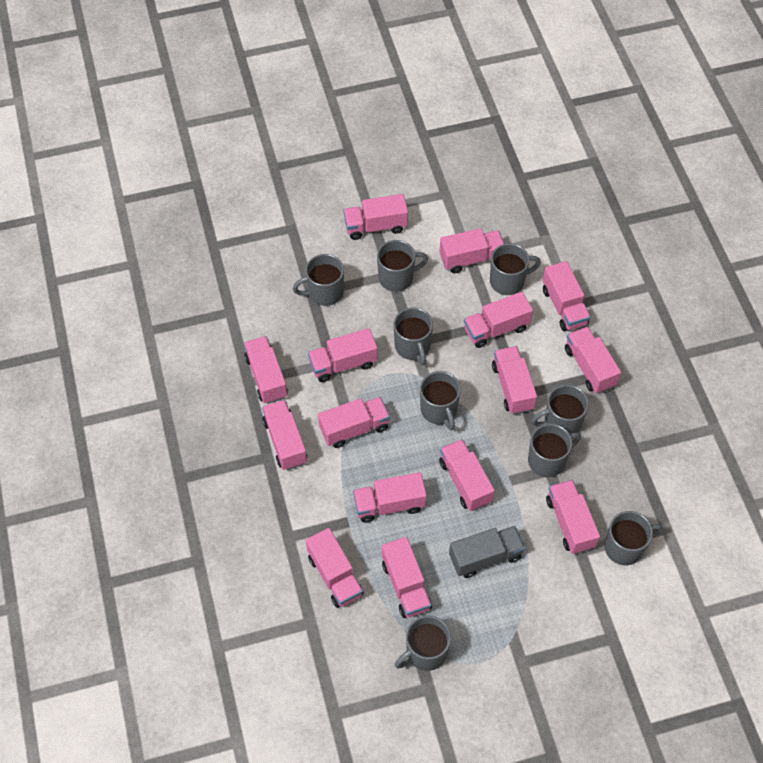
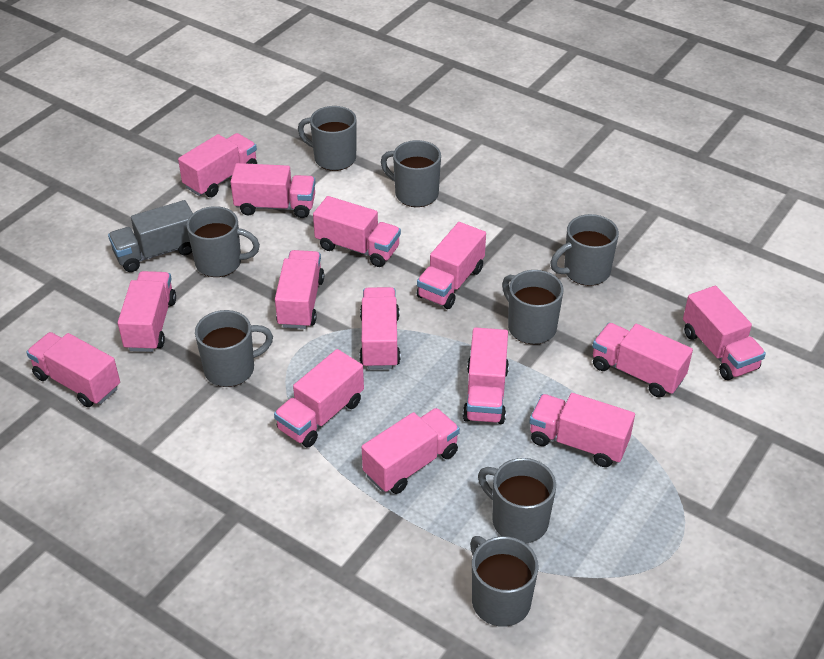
grey mug: 9 -> 8
pink truck: 15 -> 14

